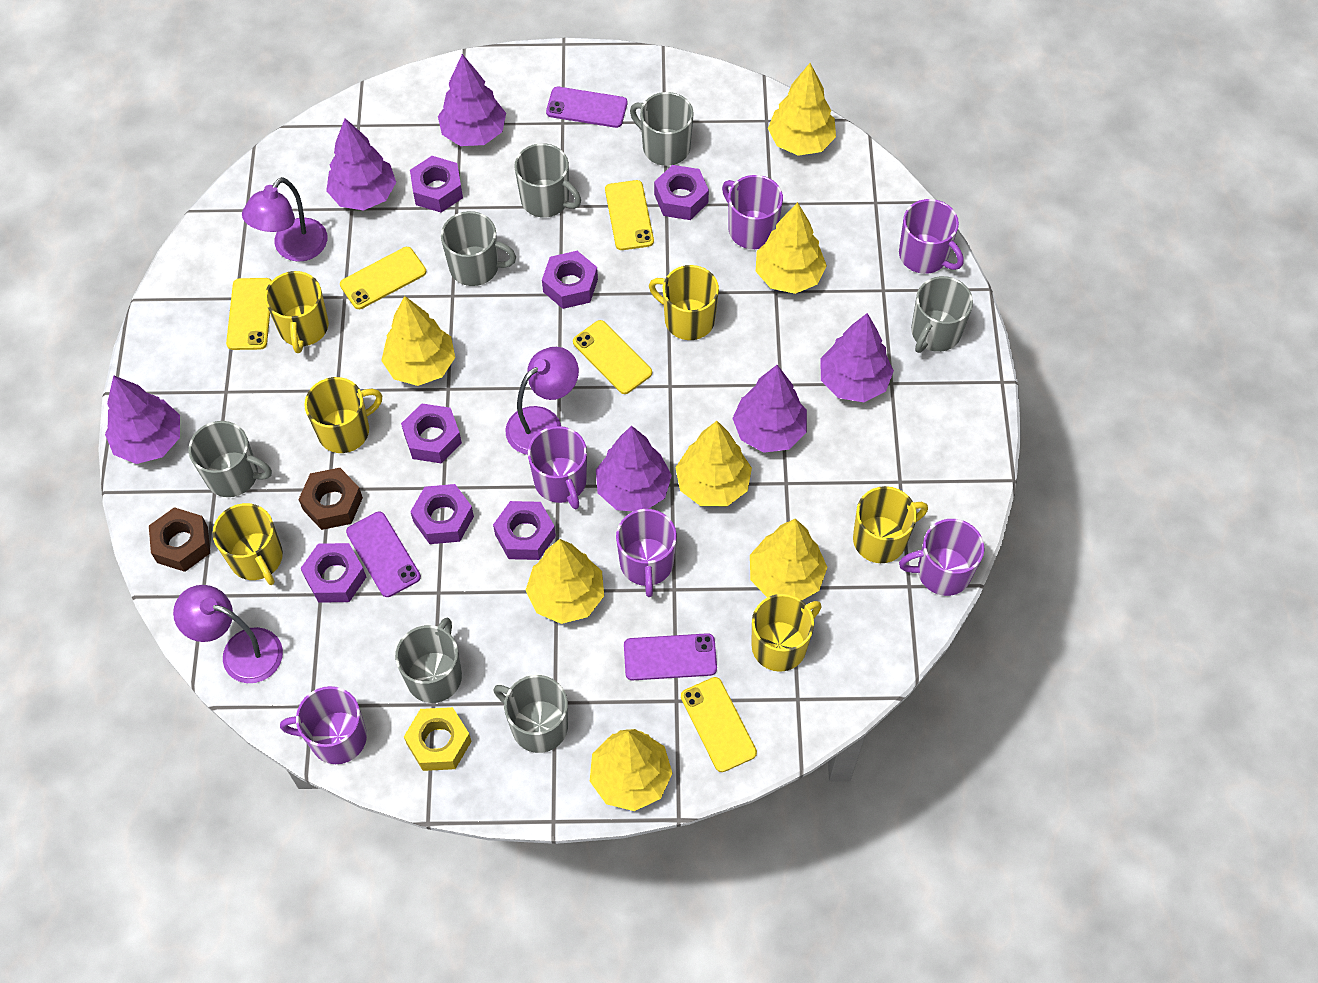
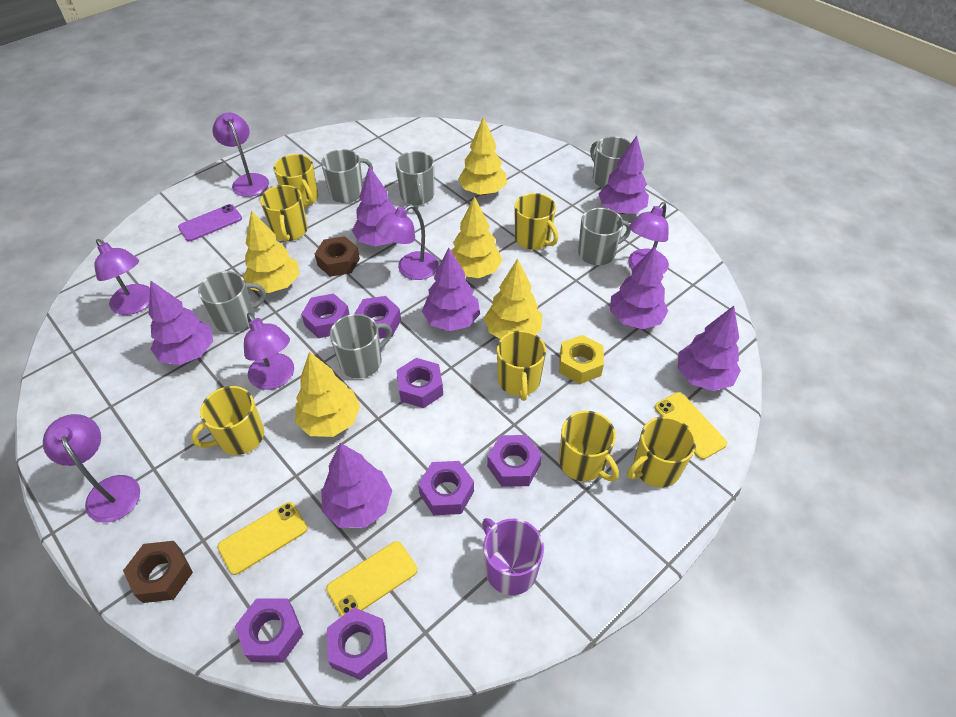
grey mug: 7 -> 6
purple lamp: 3 -> 6
purple mug: 6 -> 1
purple phone: 3 -> 1
purple tree: 6 -> 7
yellow mug: 6 -> 7
yellow phone: 5 -> 3
yellow tree: 7 -> 5

